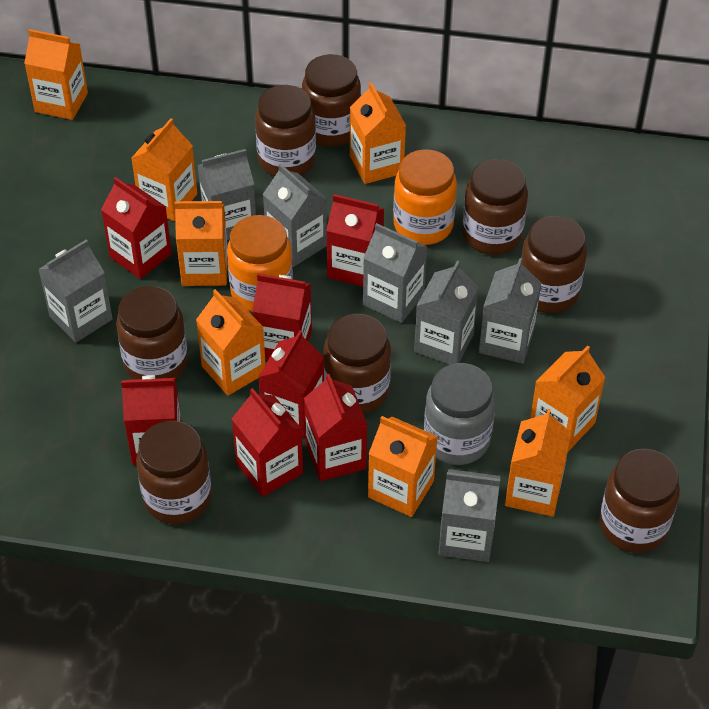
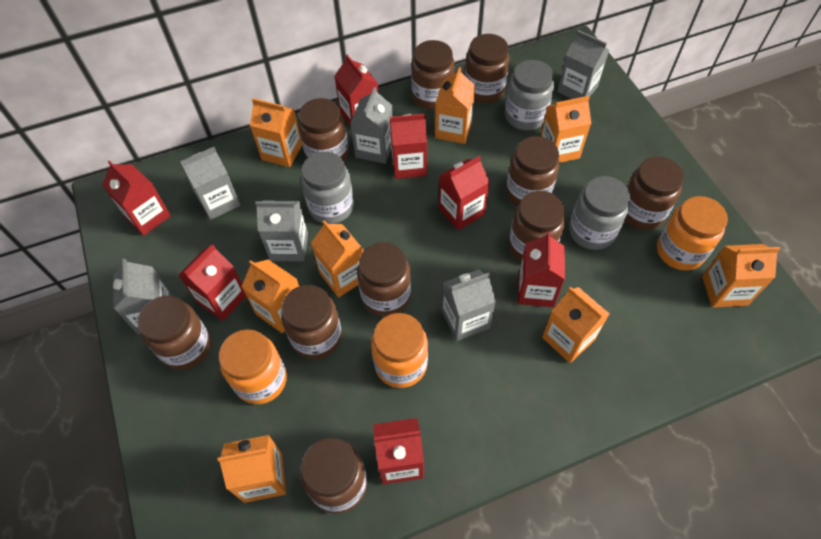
brown jar: 8 -> 10
grey carton: 7 -> 6
grey jar: 1 -> 3
orange jar: 2 -> 3

